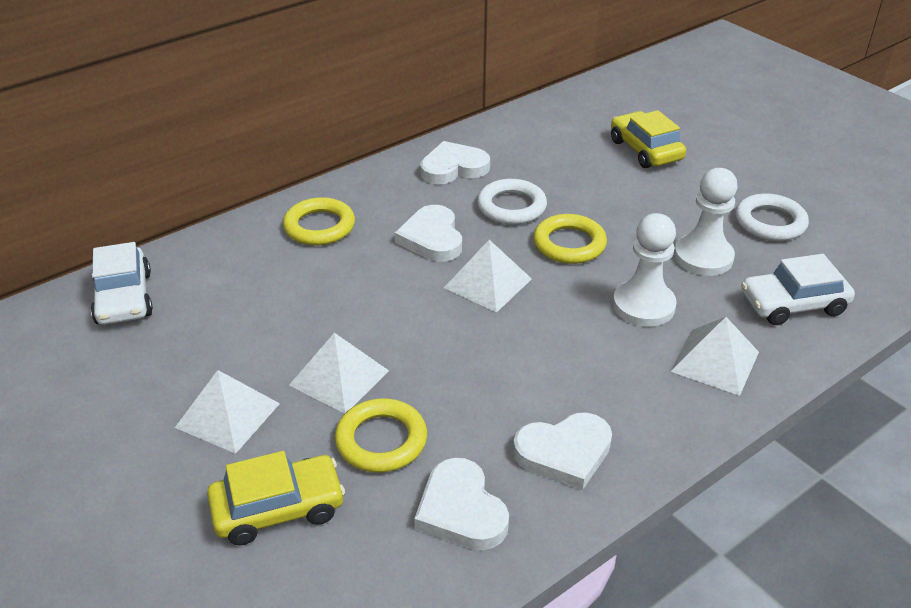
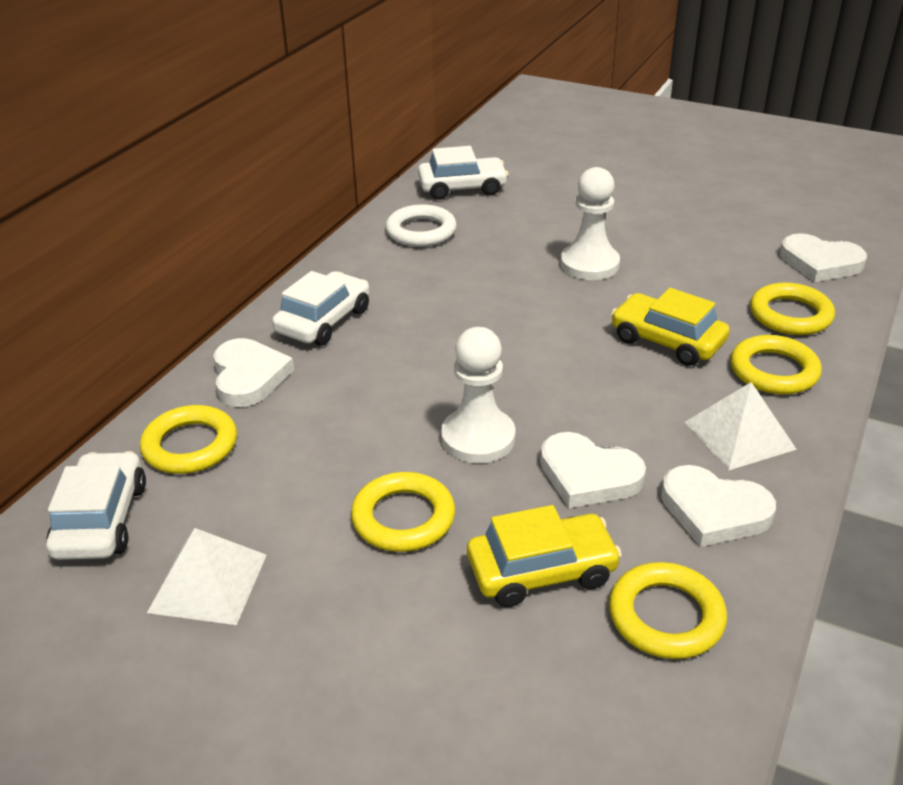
white car: 2 -> 3
white pyramid: 4 -> 2
white ring: 2 -> 1
yellow ring: 3 -> 5

